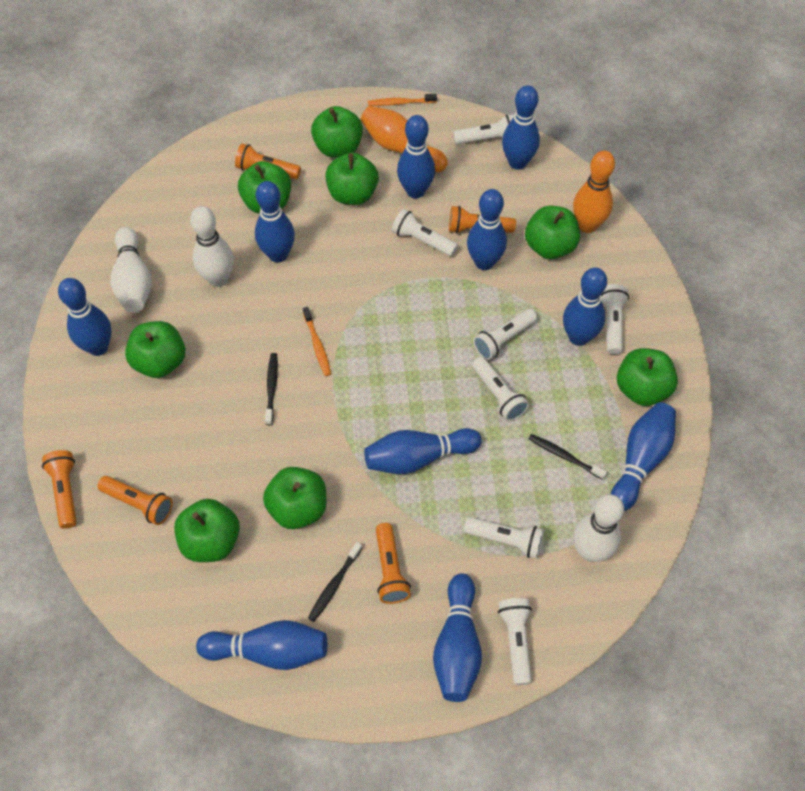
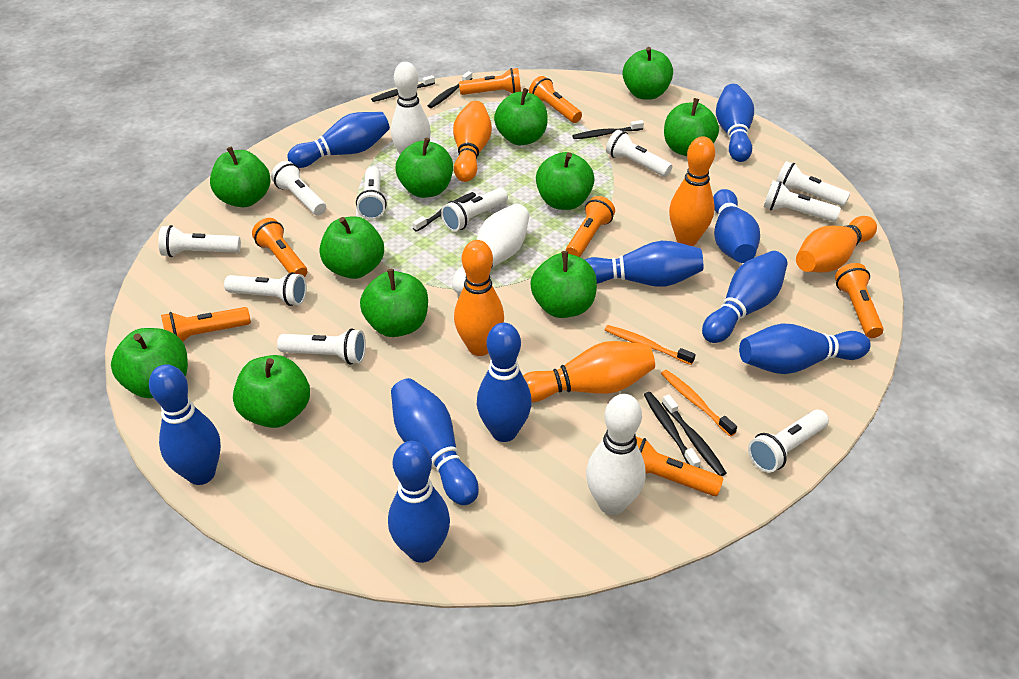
black toothbrush: 3 -> 6
green apple: 8 -> 11
orange bowling pin: 2 -> 5
orange flashlight: 5 -> 7
white flashlight: 7 -> 10

